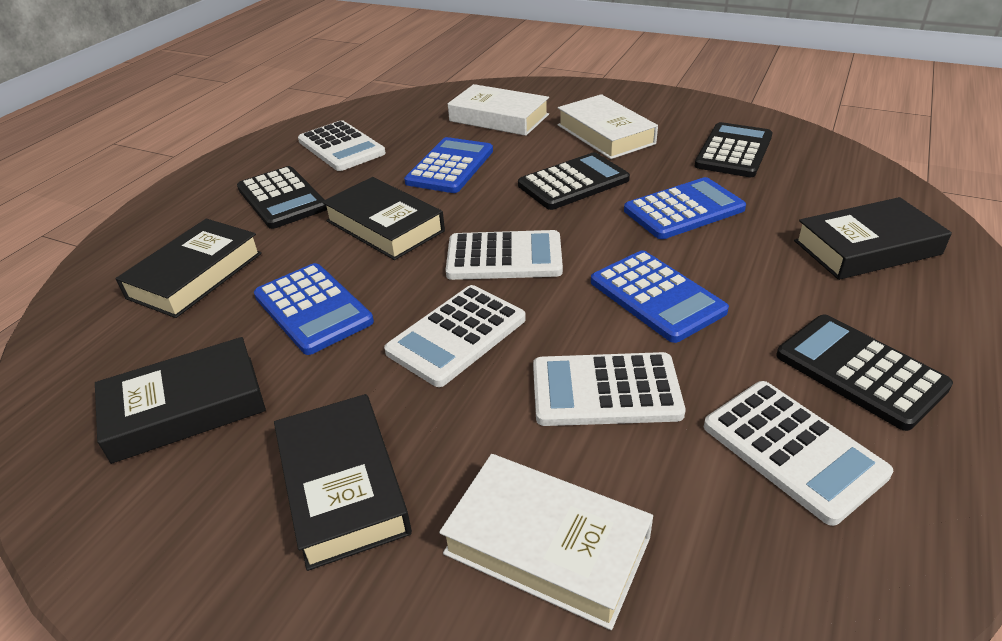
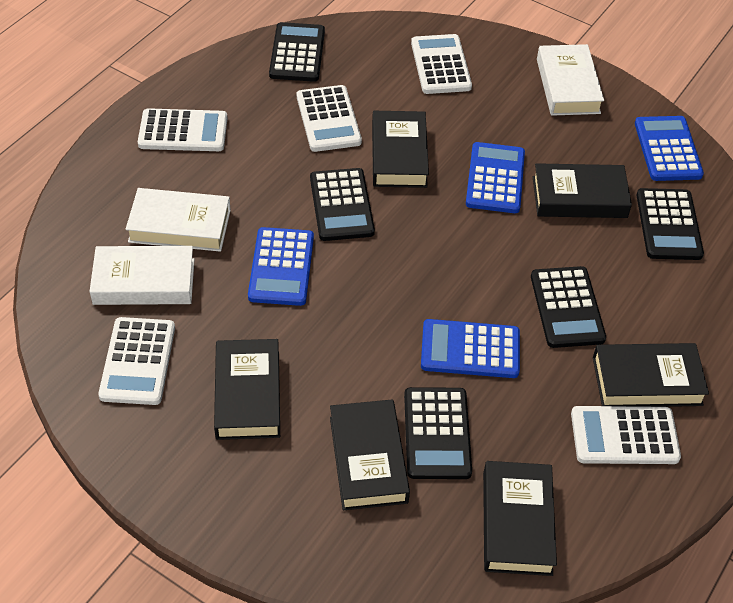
black book: 5 -> 6
black calculator: 4 -> 5

